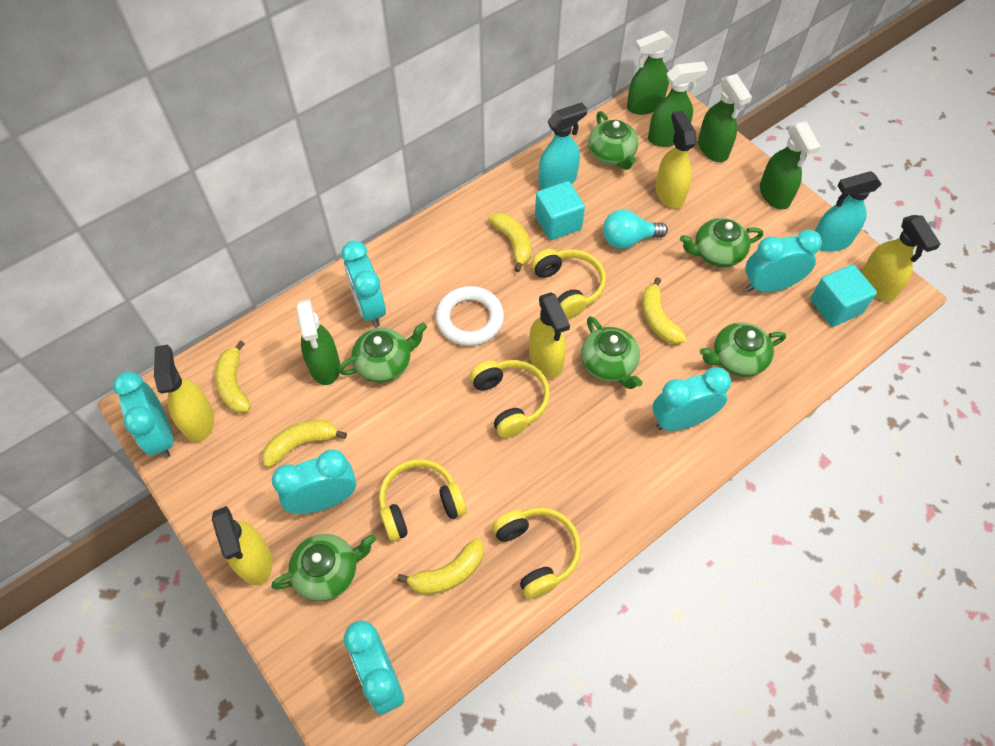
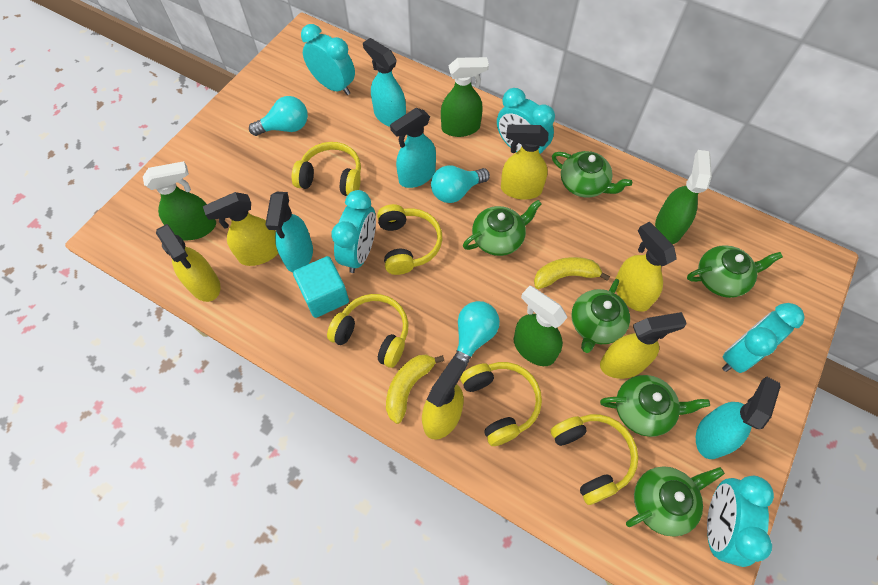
green spray bottle: 5 -> 4
turquoise clock: 6 -> 5
turquoise cube: 2 -> 1
turquoise light bulb: 1 -> 3
turquoise spray bottle: 2 -> 4
white ring: 1 -> 0
yellow banana: 5 -> 2
yellow headphones: 4 -> 5
yellow spray bottle: 5 -> 6

